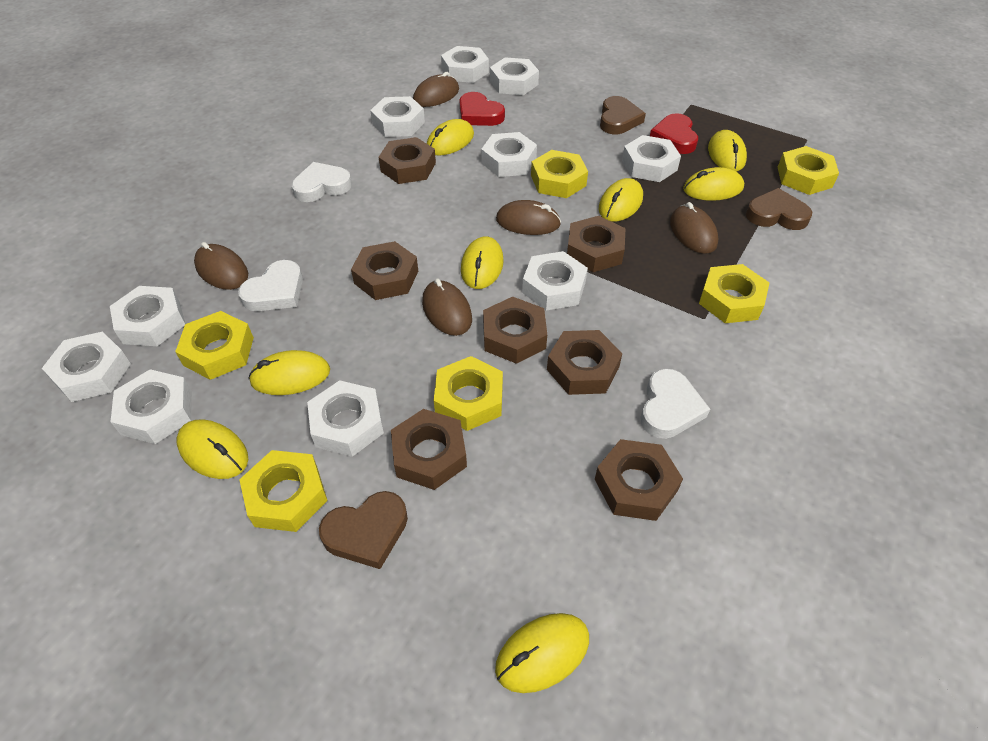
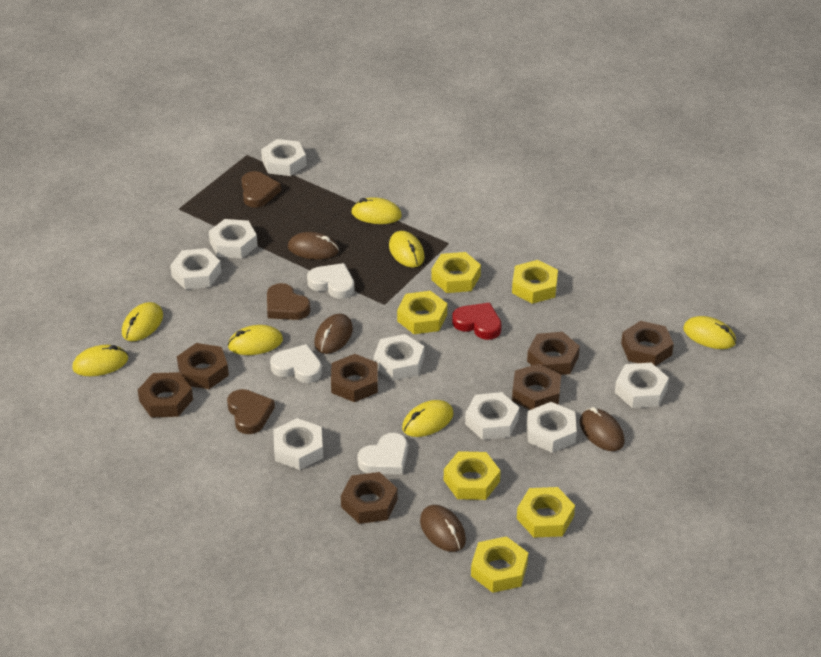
brown mouse: 5 -> 4
red heart: 2 -> 1
white nut: 10 -> 8
yellow mouse: 8 -> 7

